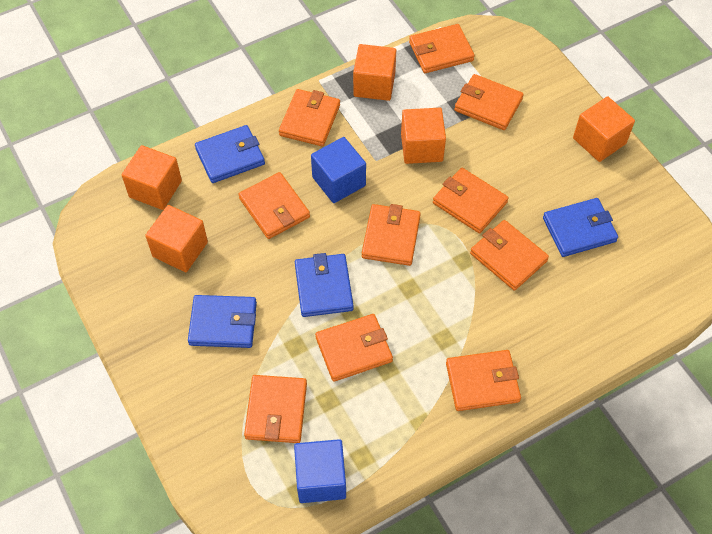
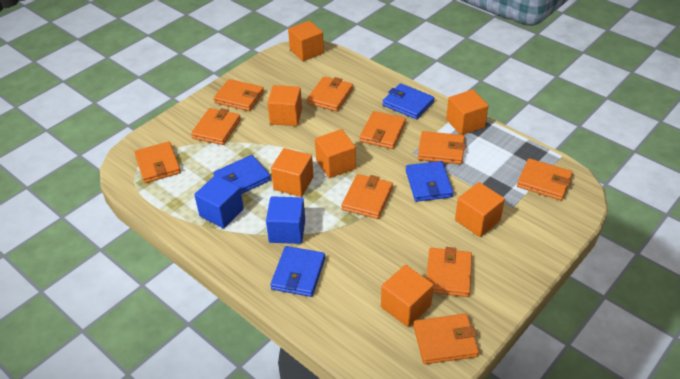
orange cube: 5 -> 7

